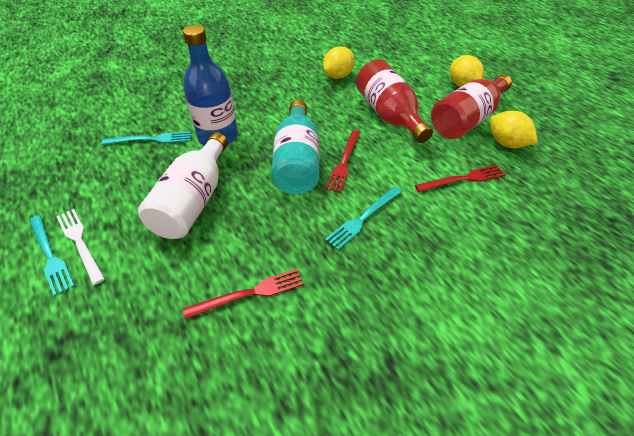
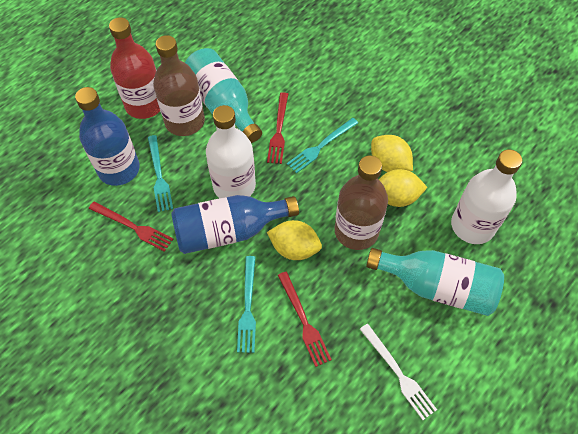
blue bottle: 1 -> 2
brown bottle: 0 -> 2
red bottle: 2 -> 1
turquoise bottle: 1 -> 2
white bottle: 1 -> 2

